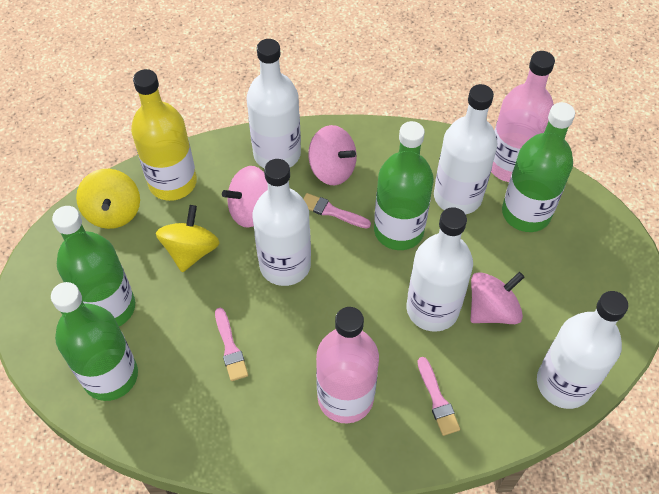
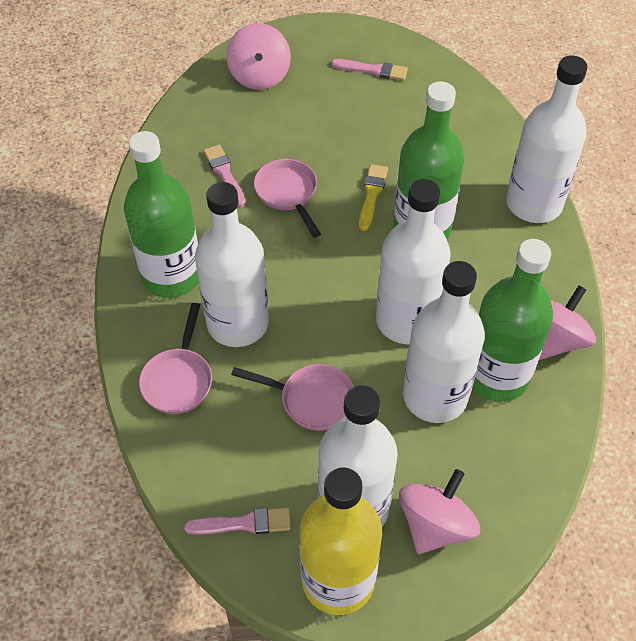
green bottle: 4 -> 3
pink bottle: 2 -> 0
pink pan: 0 -> 3
yellow brush: 0 -> 1
yellow spinning top: 2 -> 0

